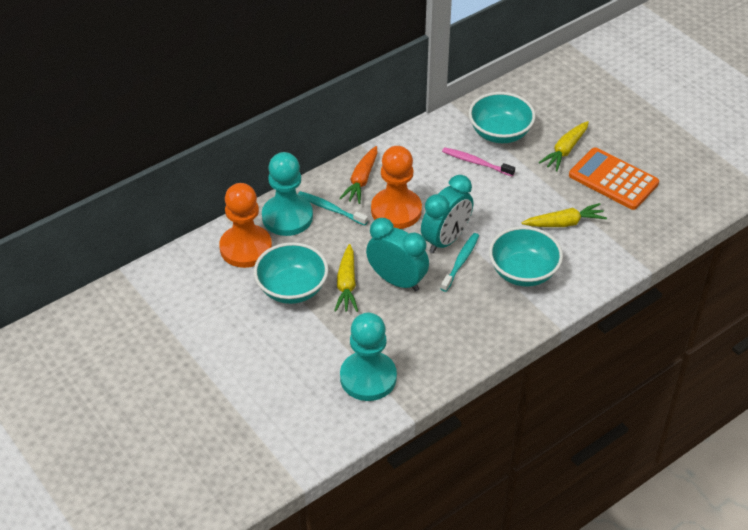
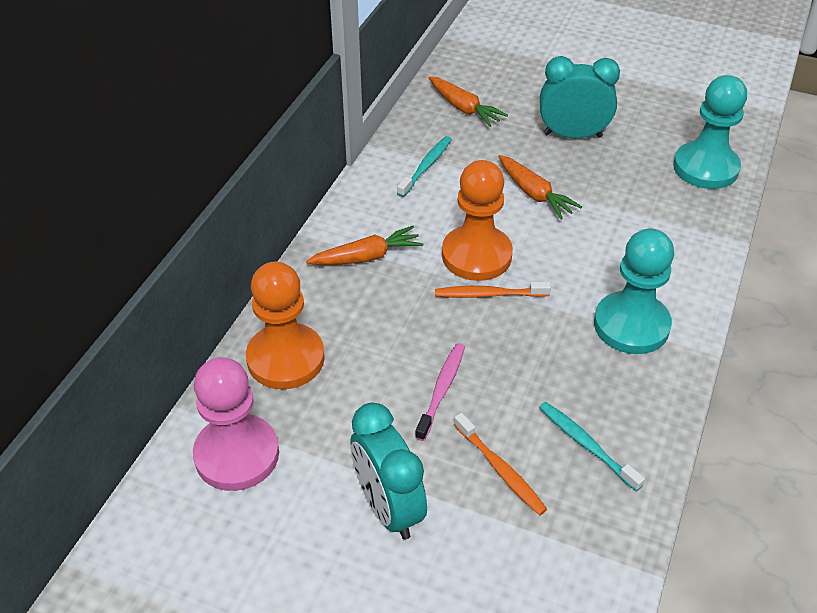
orange calculator: 1 -> 0
orange carrot: 1 -> 3
orange toothbrush: 0 -> 2
pink pawn: 0 -> 1
turquoise bowl: 3 -> 0
yellow carrot: 3 -> 0

